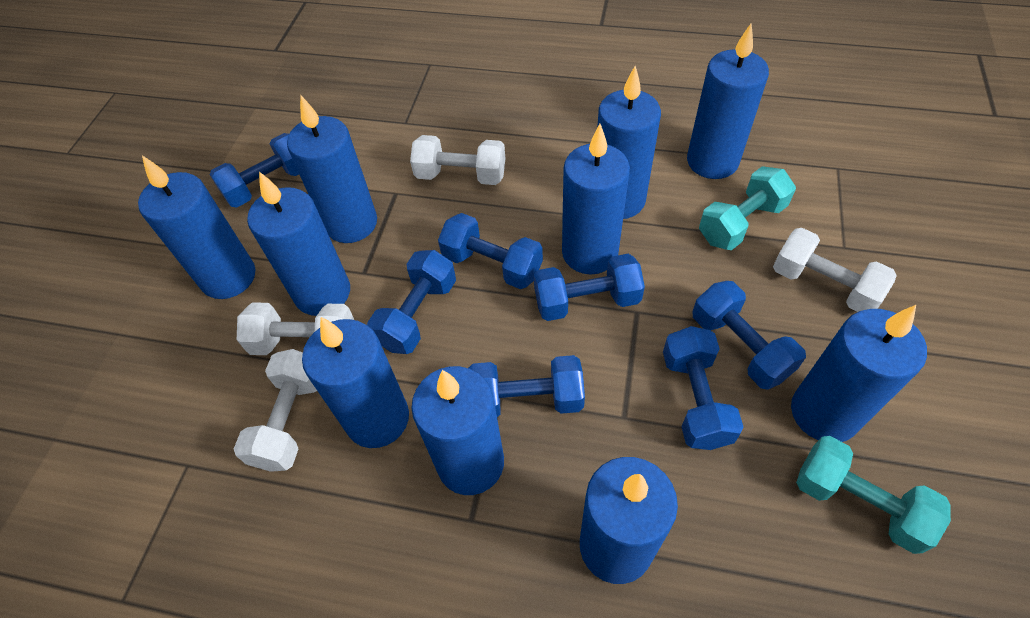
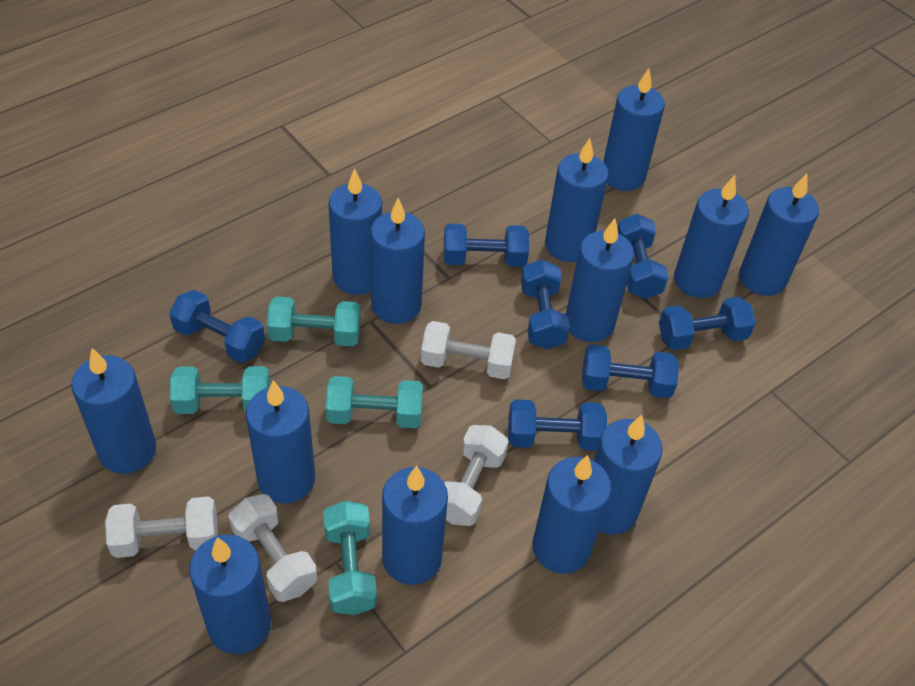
blue candle: 10 -> 13
turquoise dumbbell: 2 -> 4

